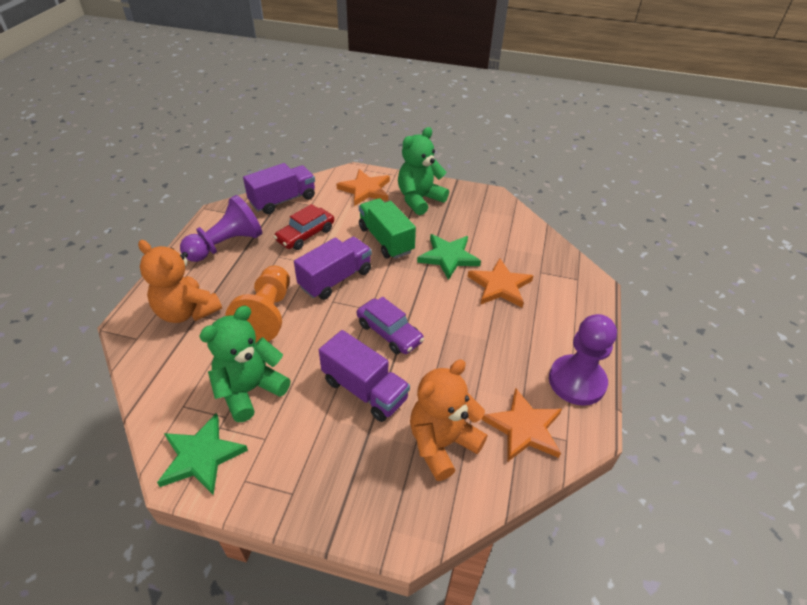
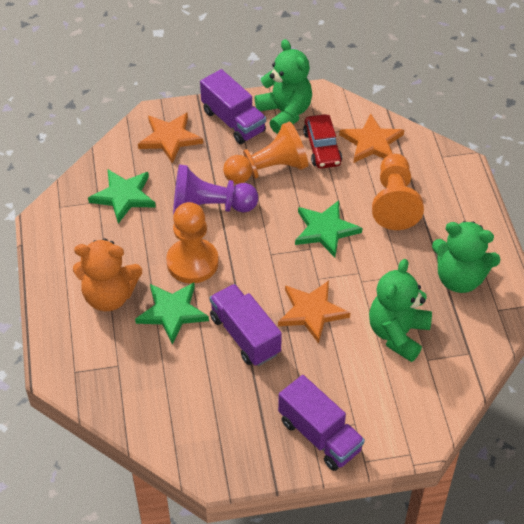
green star: 2 -> 3
green teddy bear: 2 -> 3
green truck: 1 -> 0
orange pawn: 1 -> 3
orange teddy bear: 2 -> 1
purple car: 1 -> 0
purple pawn: 2 -> 1

